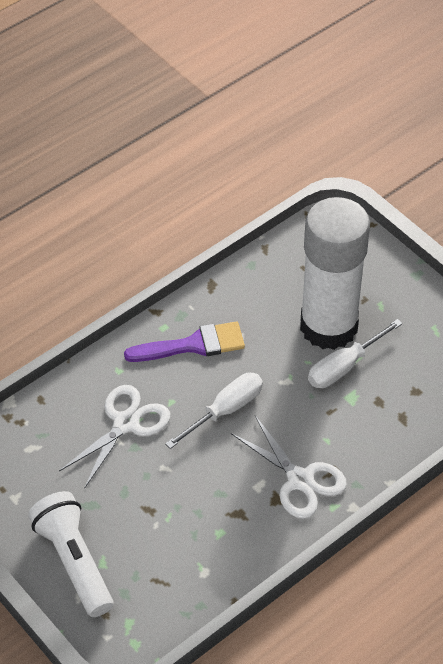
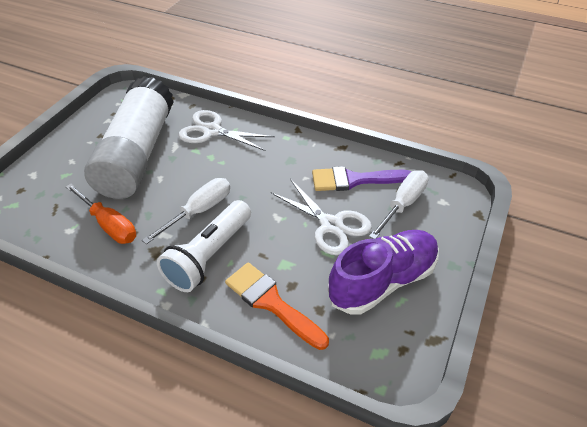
orange brush: 0 -> 1
orange screwdriver: 0 -> 1
purple shoe: 0 -> 1

